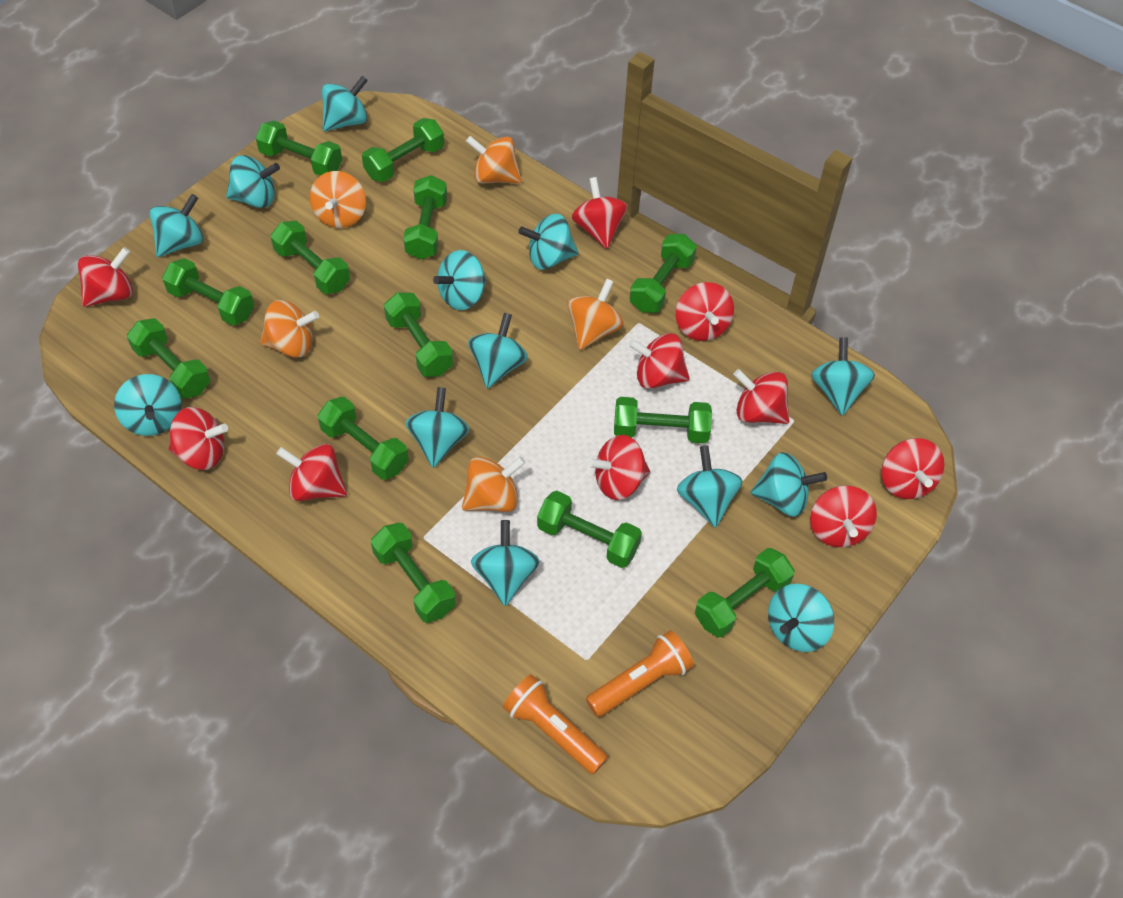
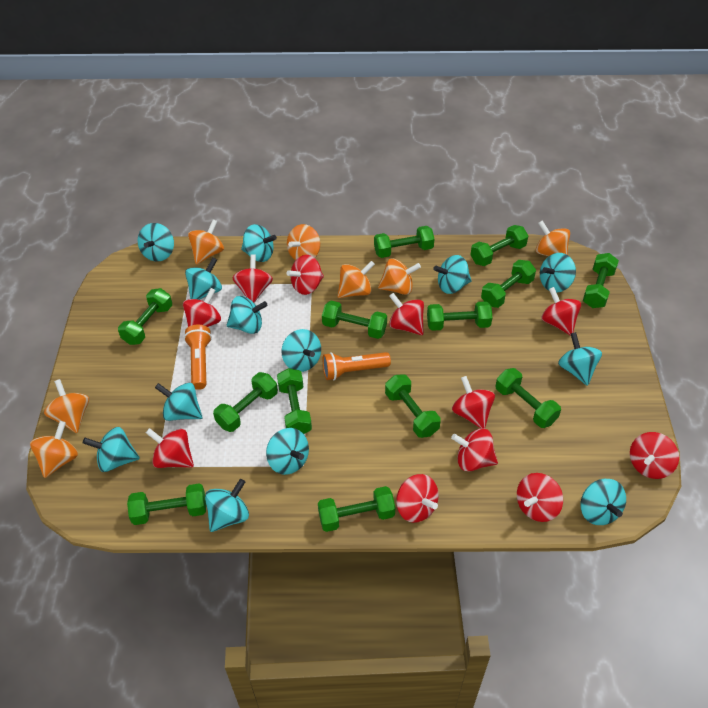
orange spinning top: 5 -> 7
red spinning top: 10 -> 11

